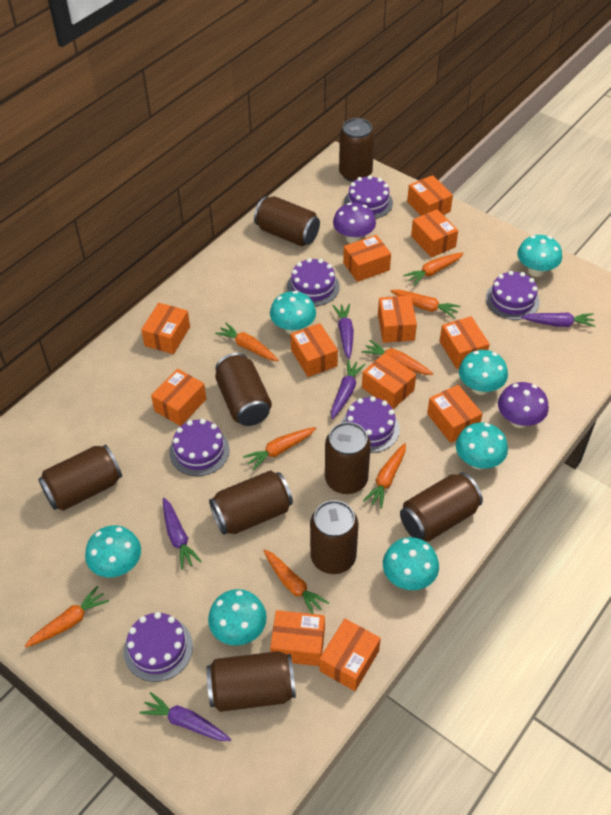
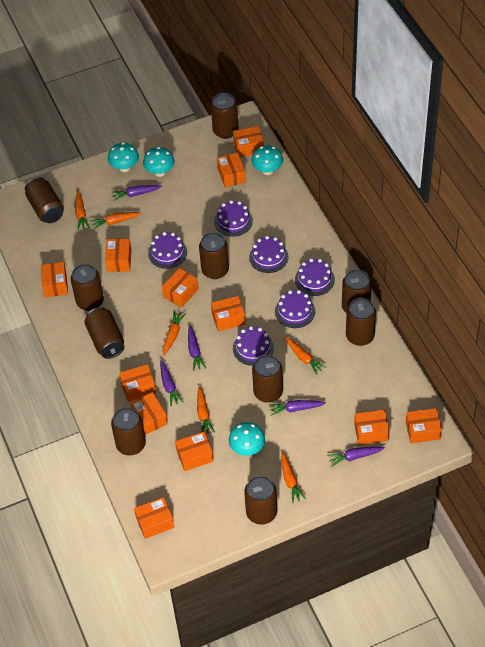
brown can: 9 -> 10
orange carrot: 8 -> 6
purple mushroom: 2 -> 0
turquoise mushroom: 7 -> 4

